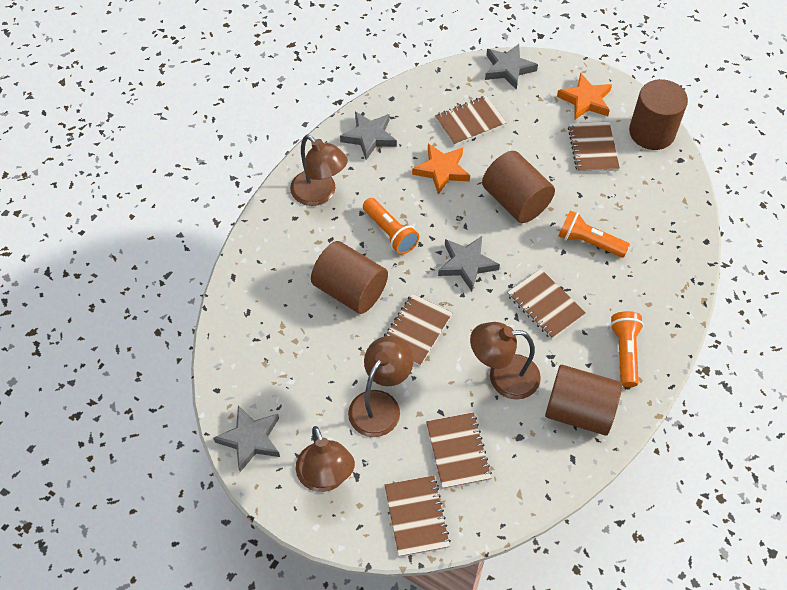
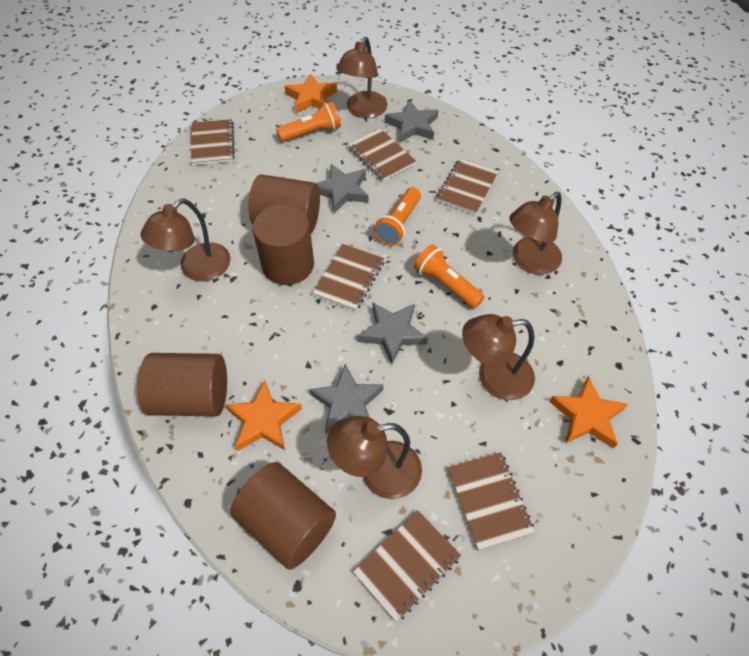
brown lamp: 4 -> 5
orange star: 2 -> 3

